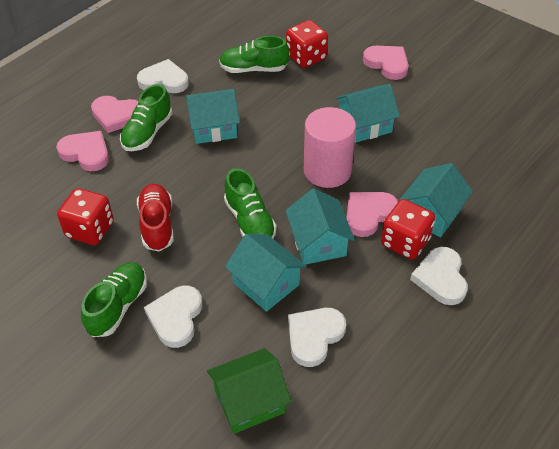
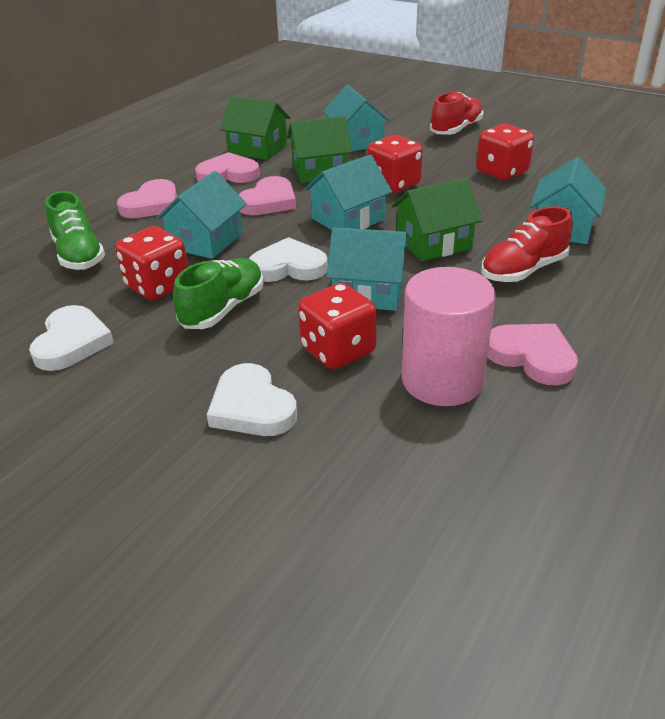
green house: 1 -> 3
green shoe: 4 -> 2
red dice: 3 -> 4
red shoe: 1 -> 2
white heart: 4 -> 3

